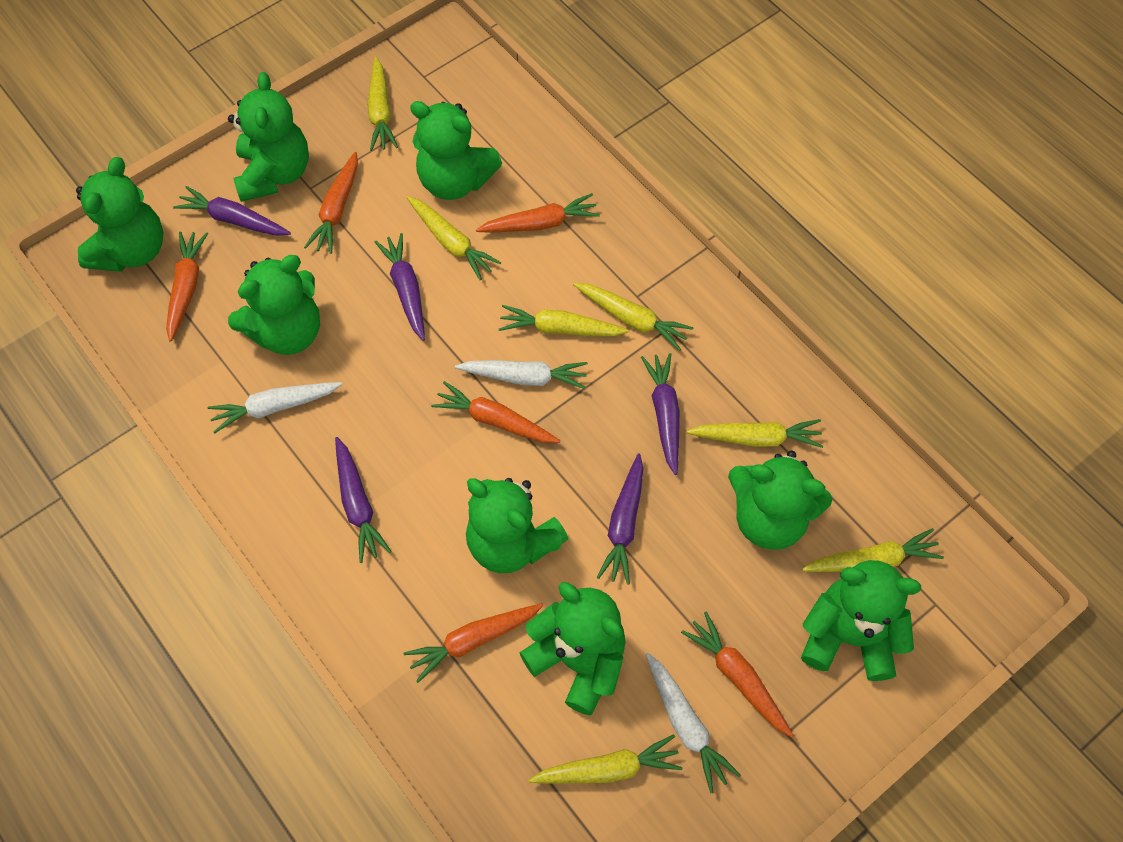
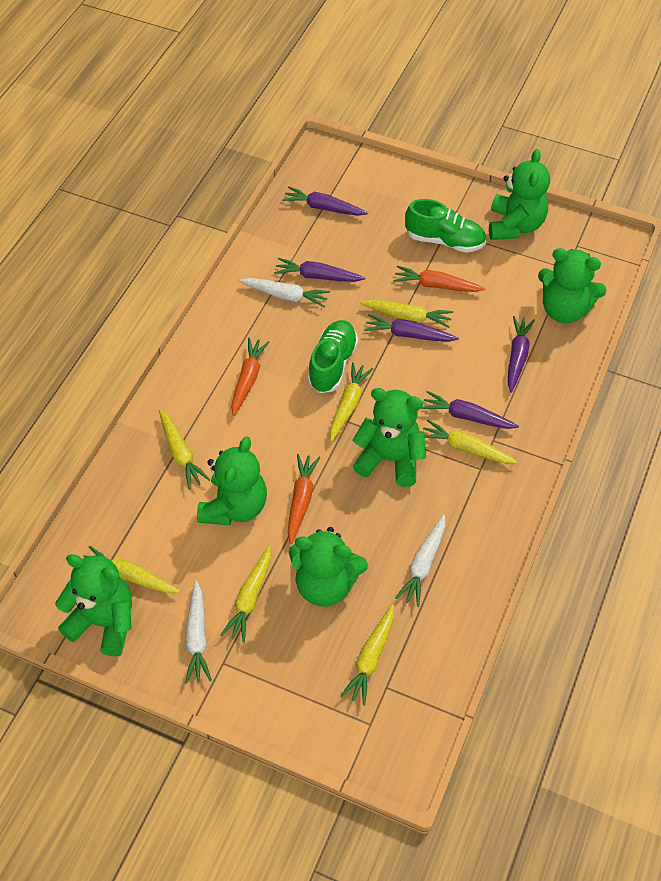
green shoe: 0 -> 2
green teddy bear: 8 -> 6
orange carrot: 6 -> 3

